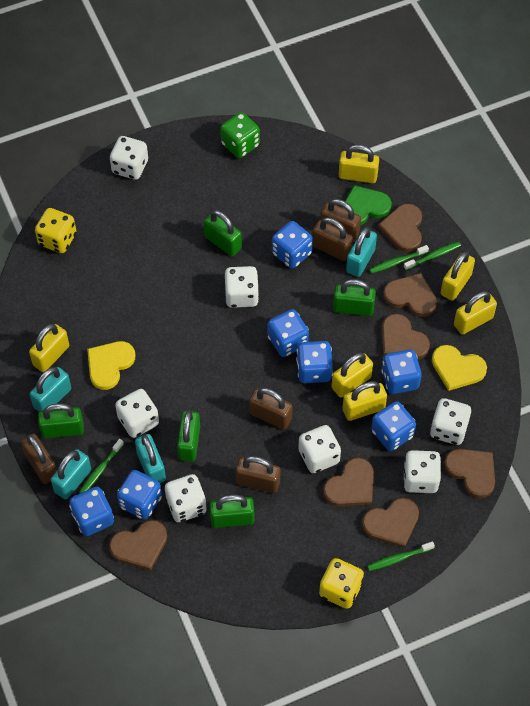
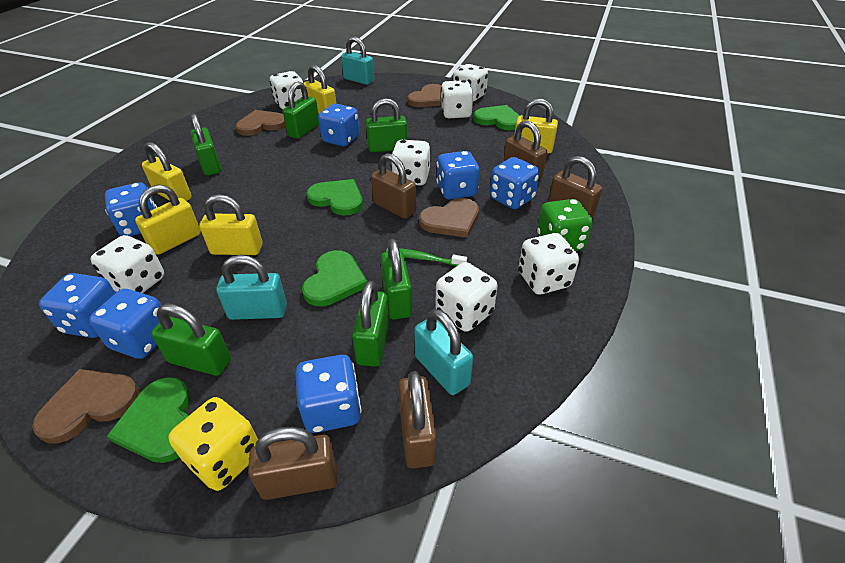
brown heart: 7 -> 4
green heart: 1 -> 4
green padlock: 5 -> 6
green toothbrush: 4 -> 1
turquoise padlock: 4 -> 3
yellow dice: 2 -> 1
yellow heart: 2 -> 0
yellow padlock: 6 -> 5

